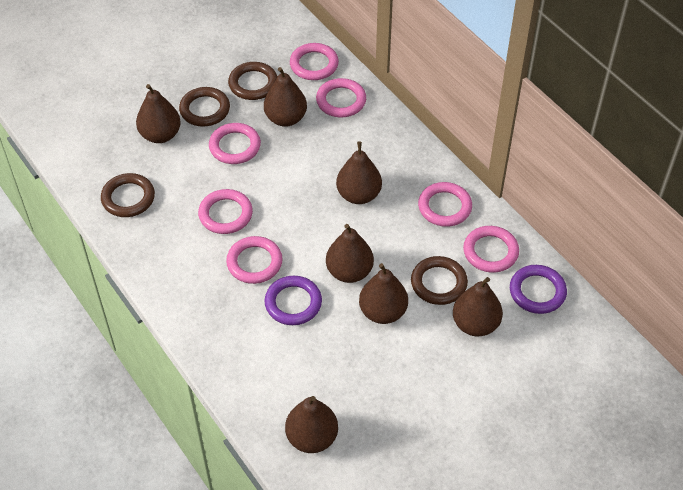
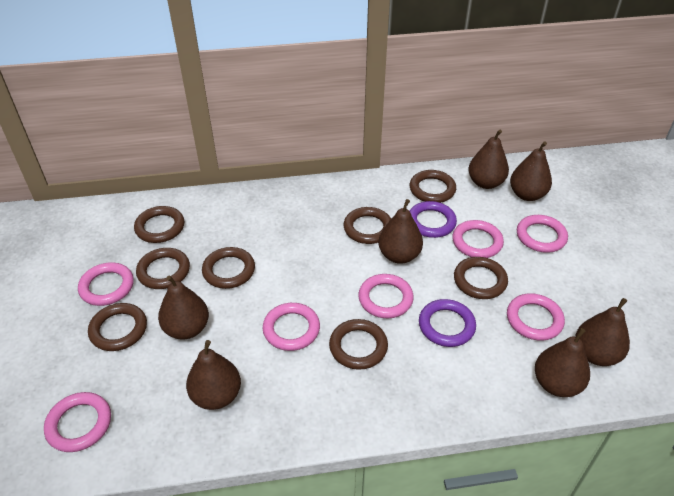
brown ring: 4 -> 8

